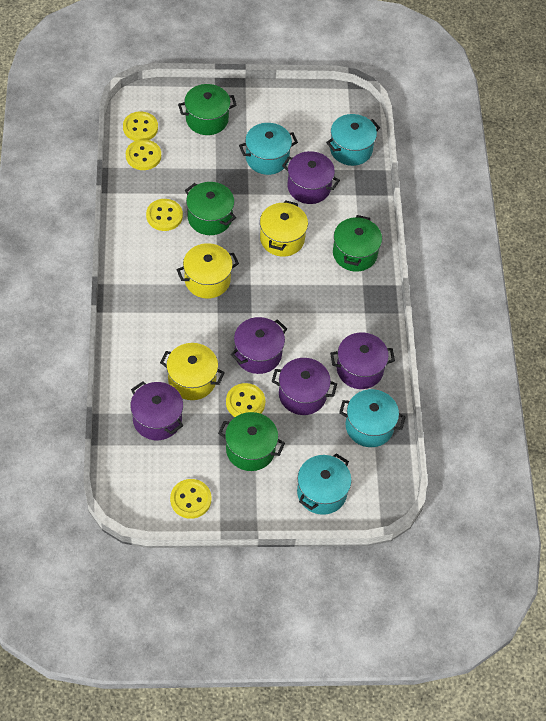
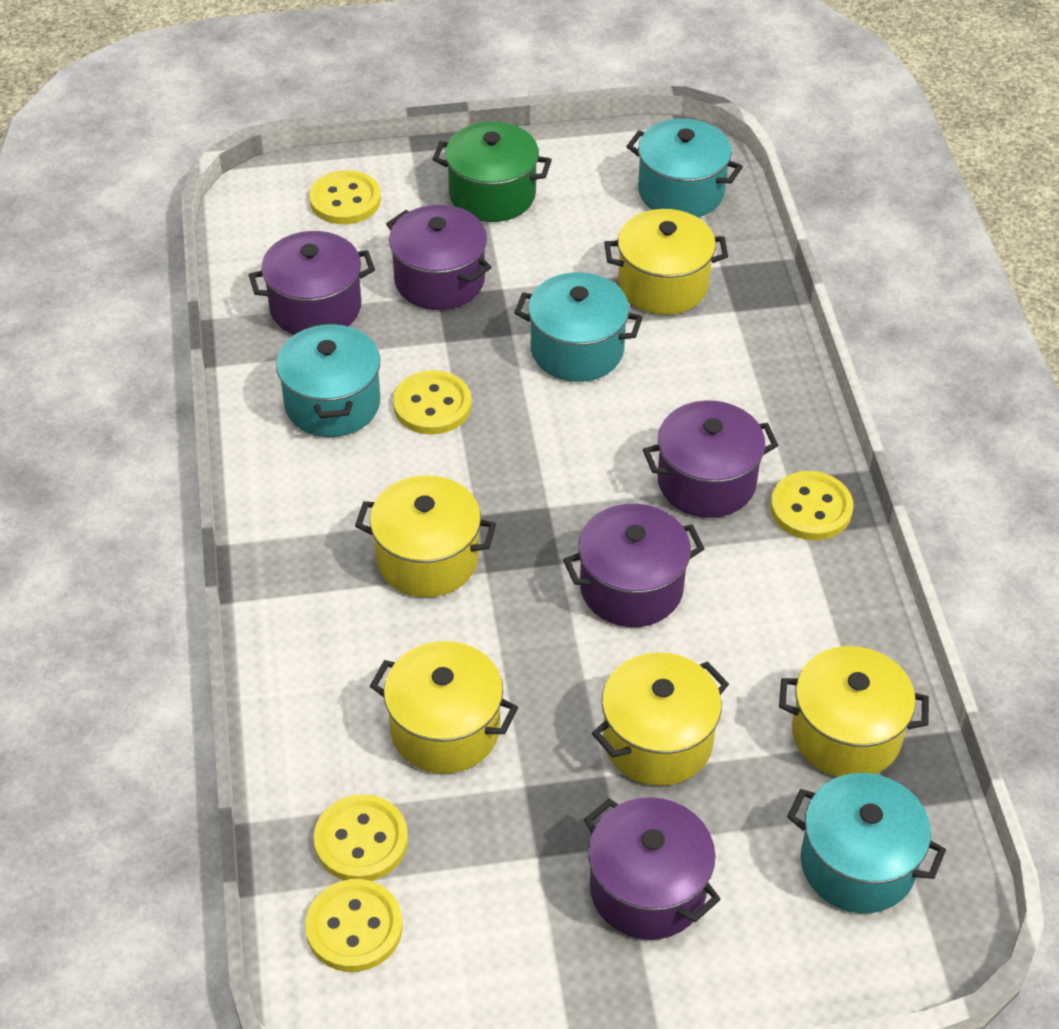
green pot: 4 -> 1
yellow pot: 3 -> 5

